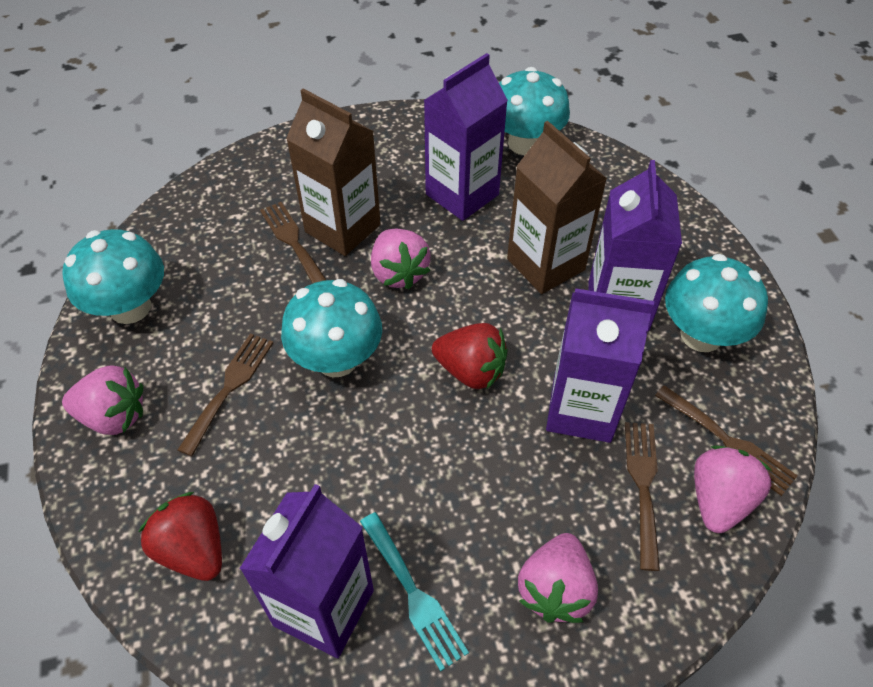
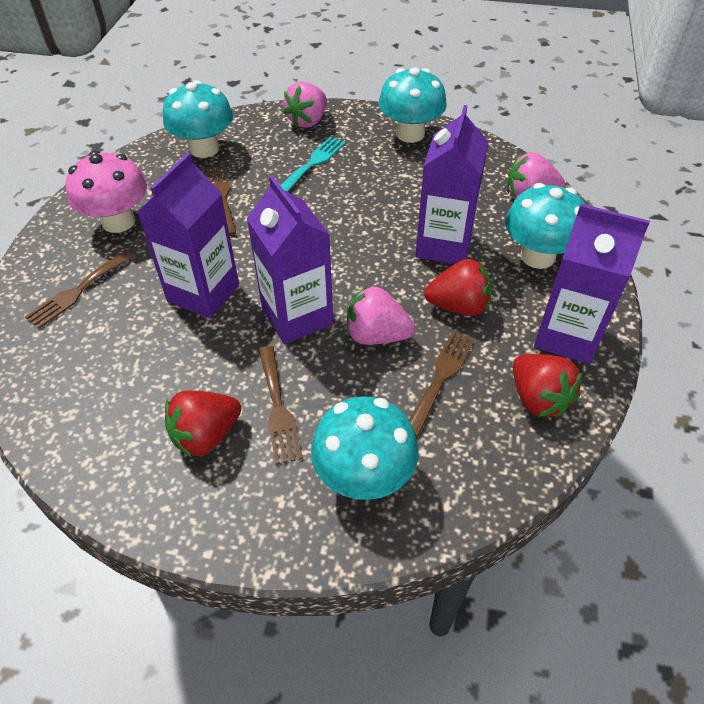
brown carton: 2 -> 0
pink mushroom: 0 -> 1
pink strawberry: 4 -> 3
red strawberry: 2 -> 3

